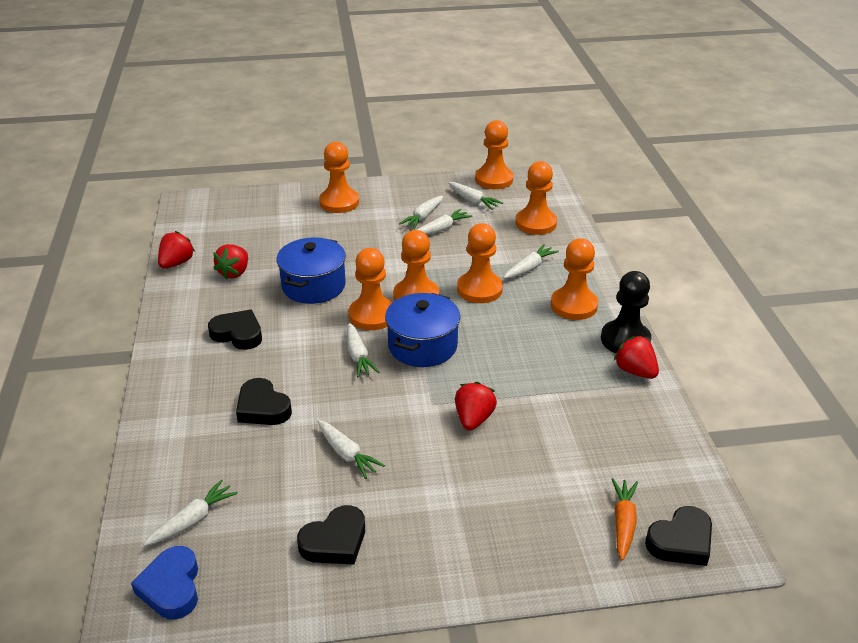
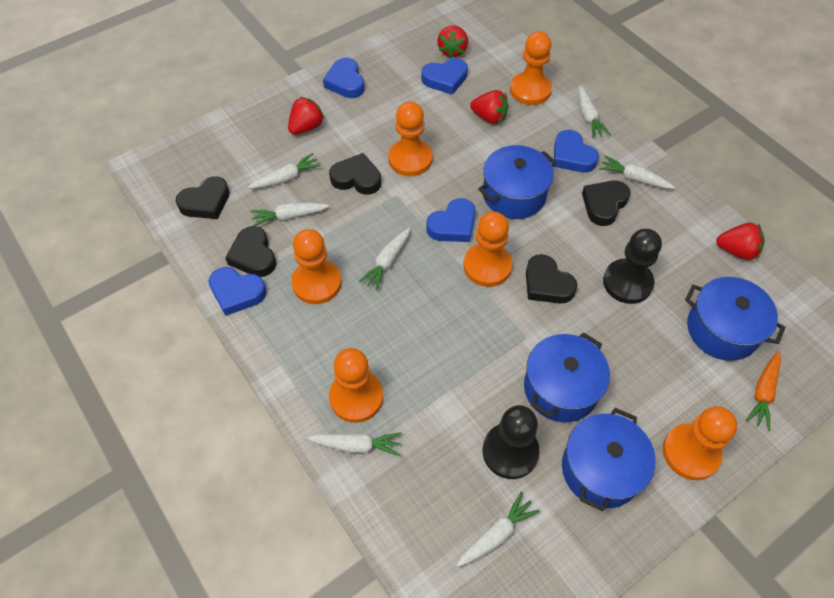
black heart: 4 -> 5
black pawn: 1 -> 2
blue heart: 1 -> 5
blue pot: 2 -> 4
orange pawn: 7 -> 6

